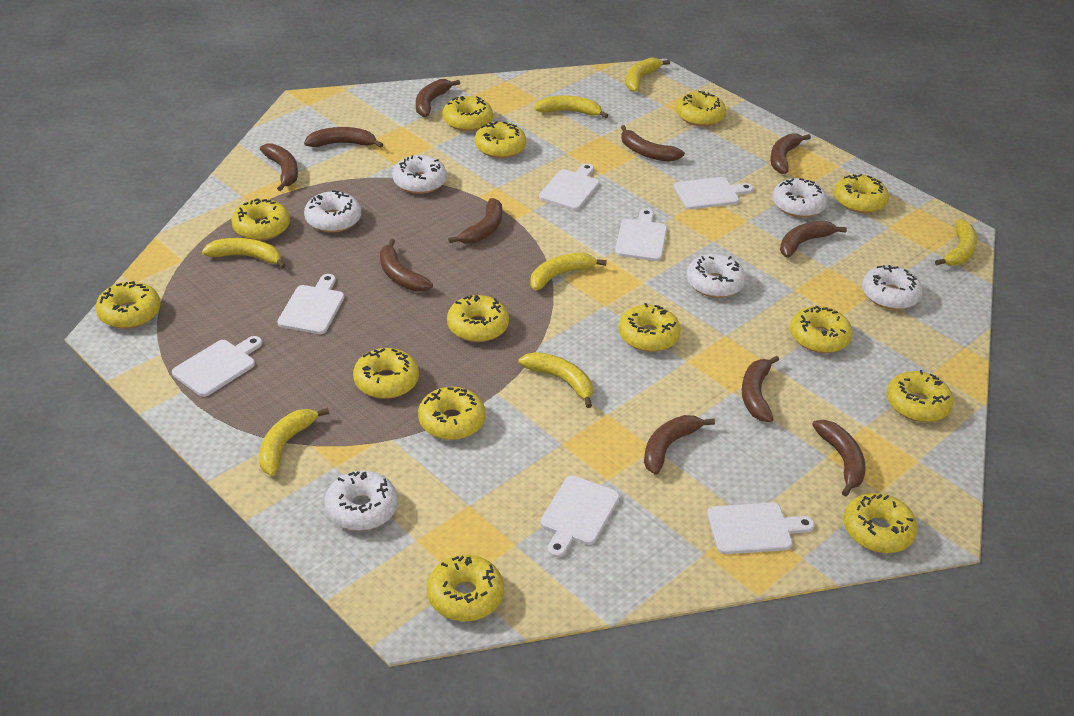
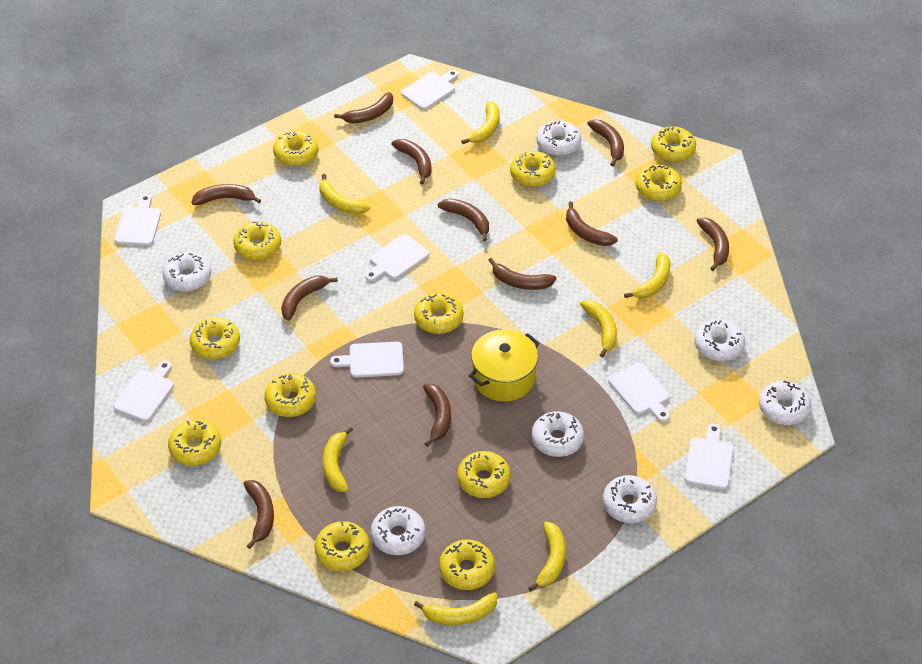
white donut: 6 -> 7
yellow donut: 14 -> 12
yellow pot: 0 -> 1

